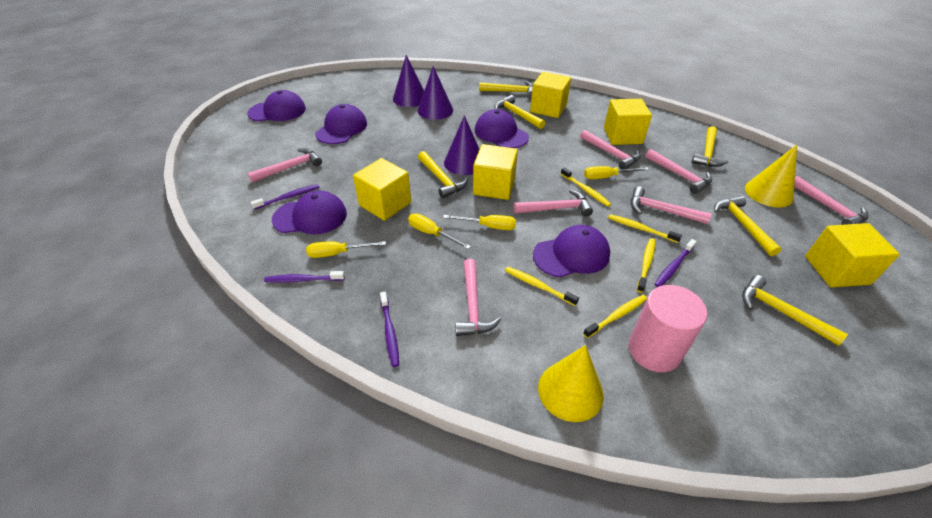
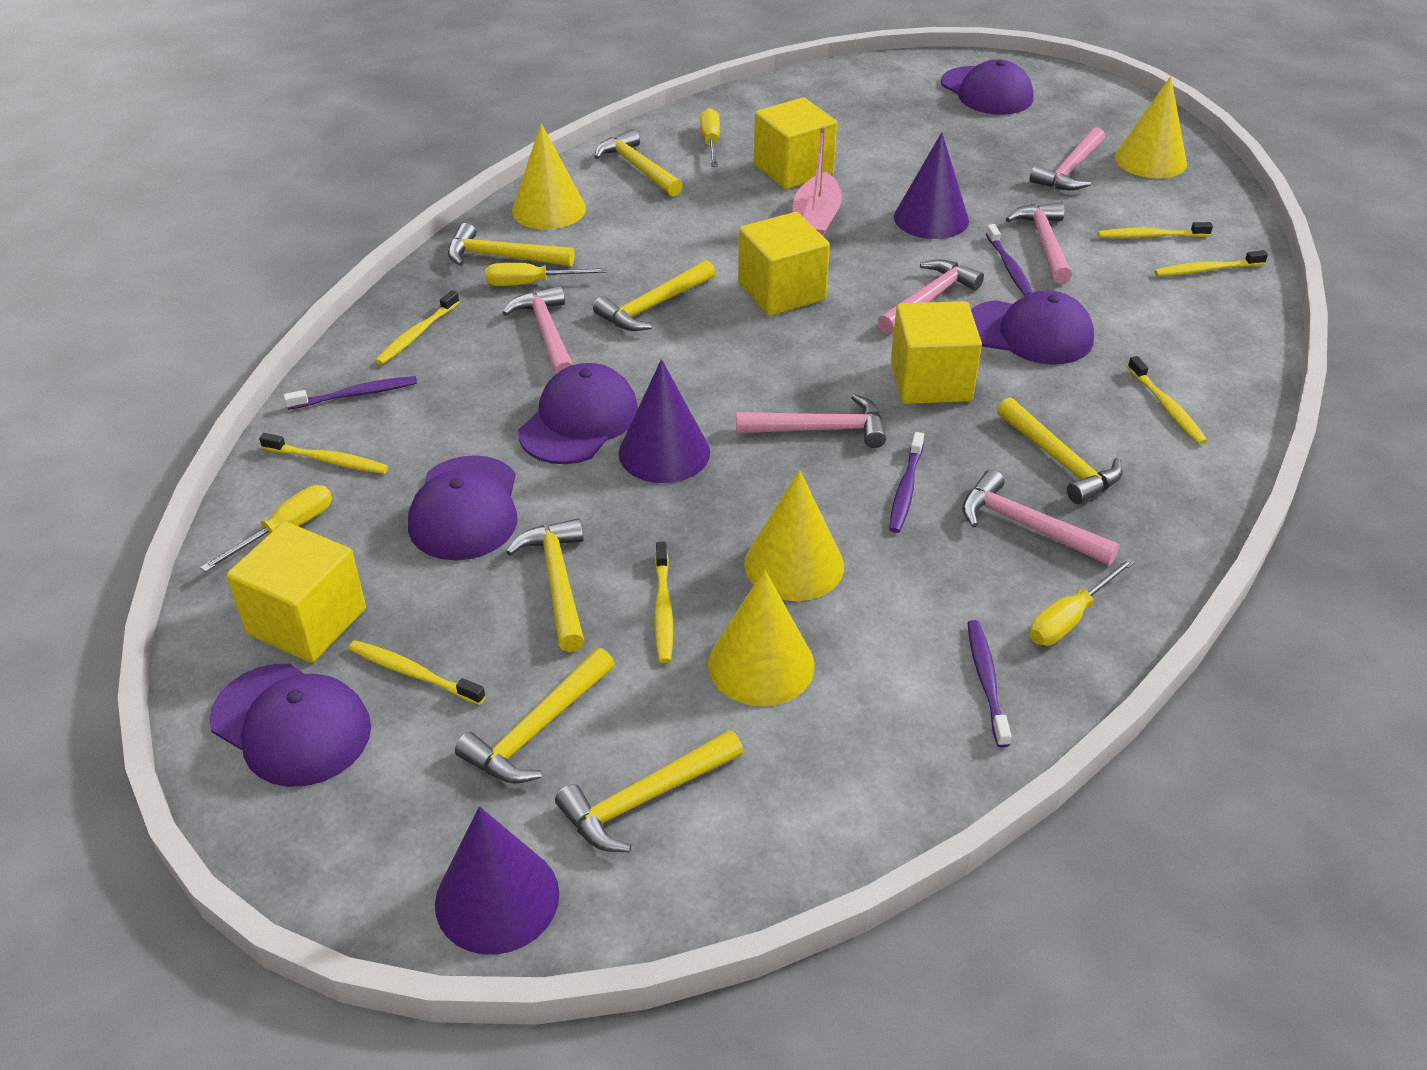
pink boat: 0 -> 1
pink cylinder: 1 -> 0
pink hammer: 7 -> 6
yellow cone: 2 -> 4
yellow cube: 5 -> 4
yellow hammer: 6 -> 7
yellow toothbrush: 5 -> 7

